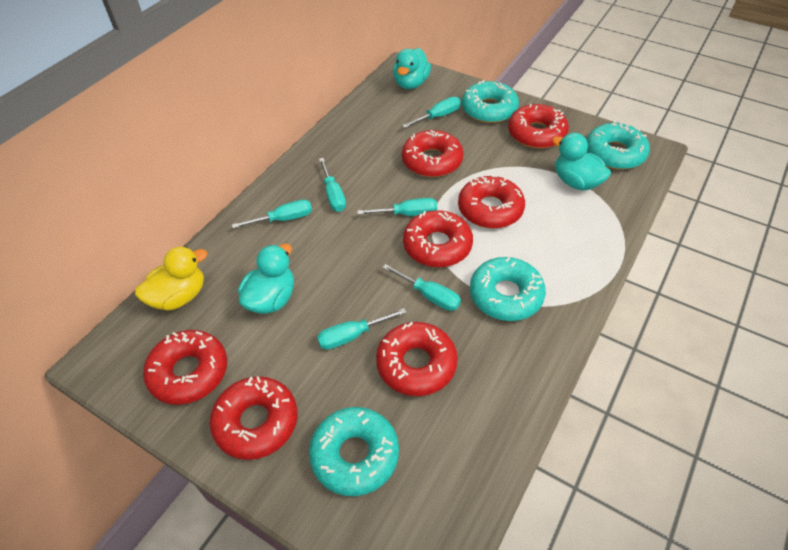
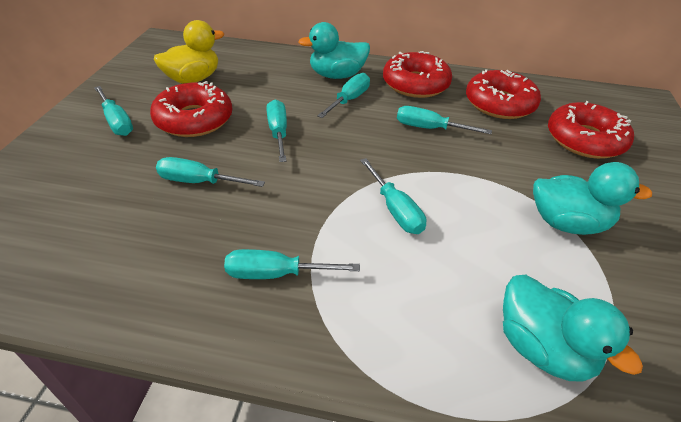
red donut: 7 -> 4
turquoise donut: 4 -> 0
turquoise screwdriver: 6 -> 7

